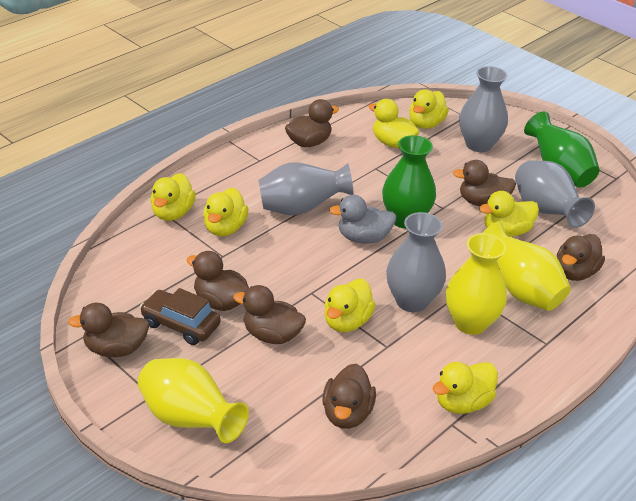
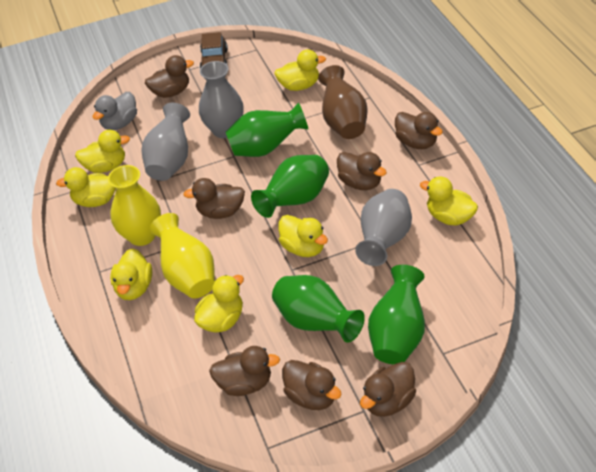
brown vase: 0 -> 1
green vase: 2 -> 4
grey vase: 4 -> 3
yellow vase: 3 -> 2

